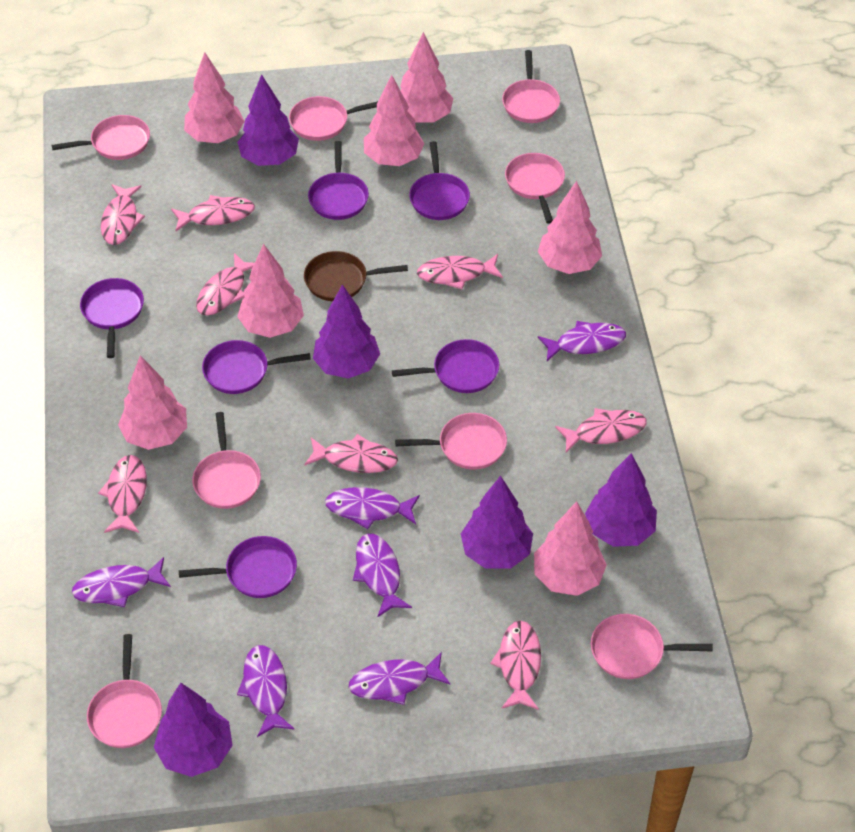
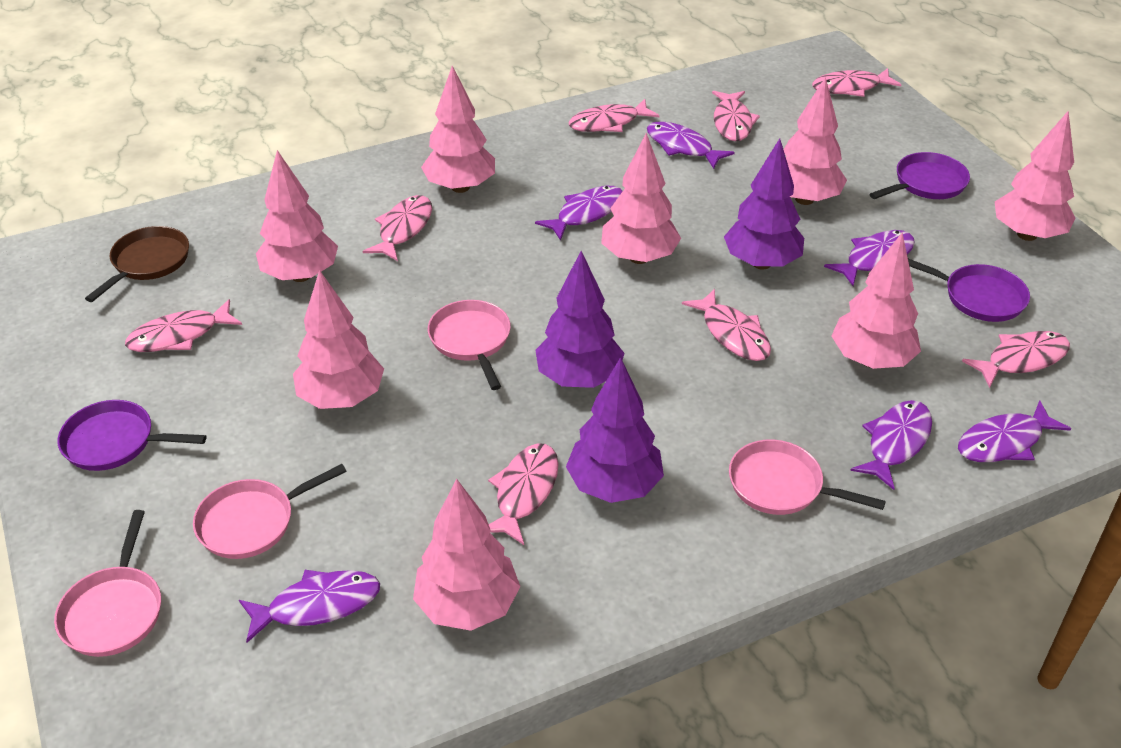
pink pan: 8 -> 4
pink tree: 7 -> 8
purple pan: 6 -> 3
purple tree: 5 -> 3

